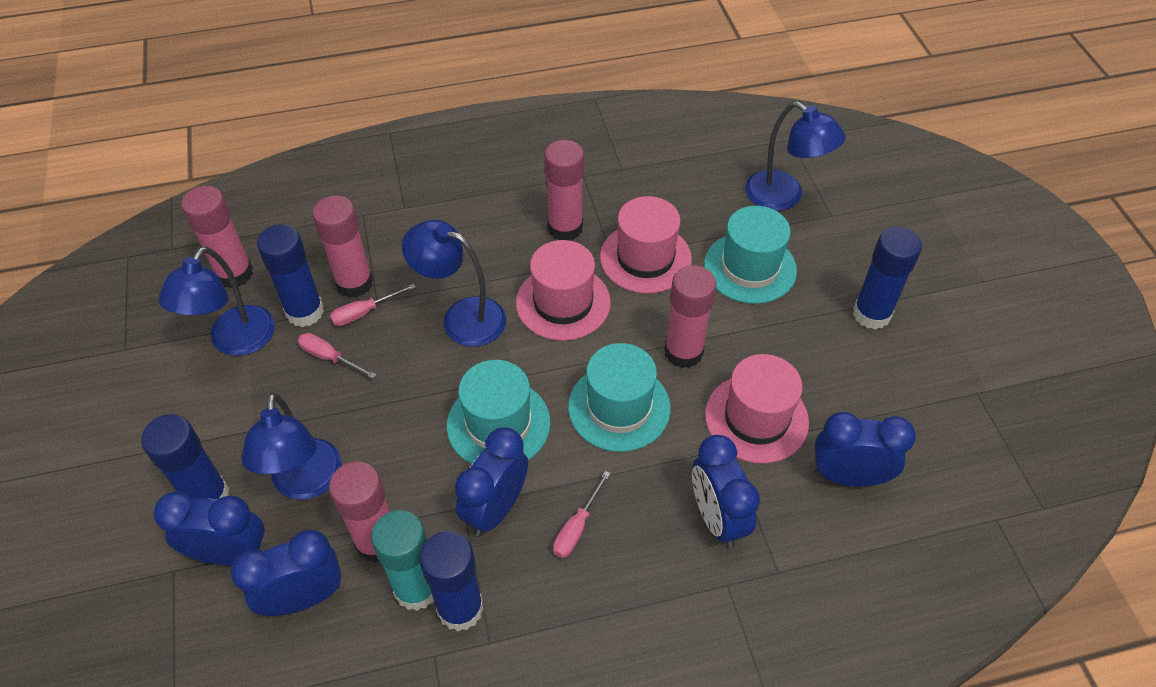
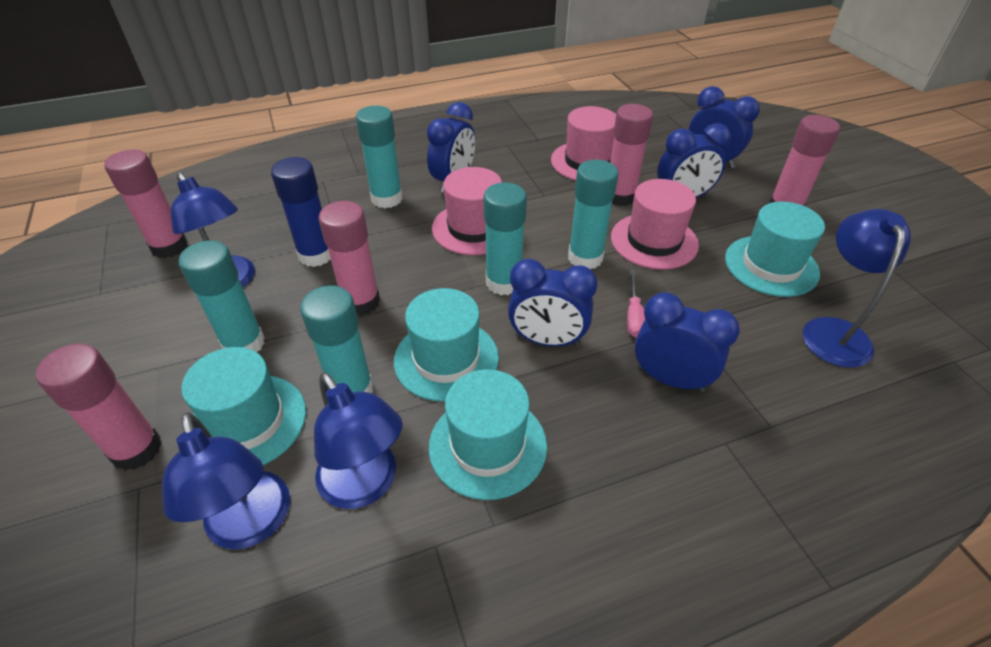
blue glue stick: 4 -> 1
pink screwdriver: 3 -> 1
turquoise glue stick: 1 -> 5
turquoise hat: 3 -> 4

